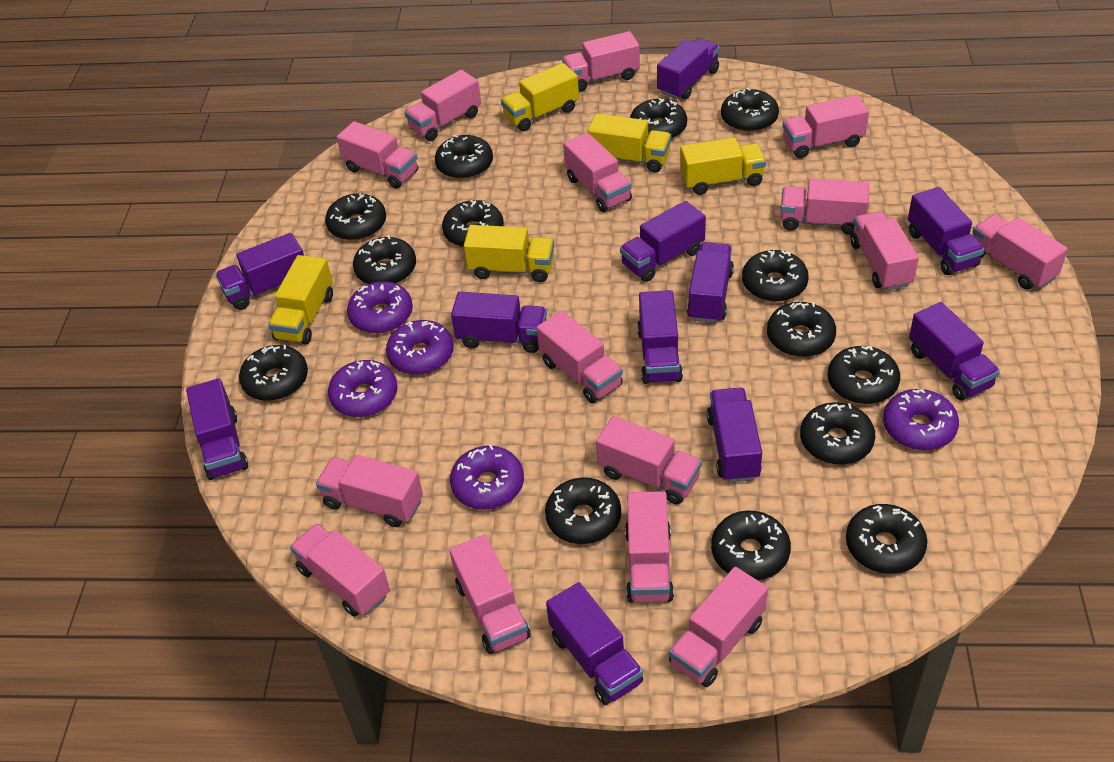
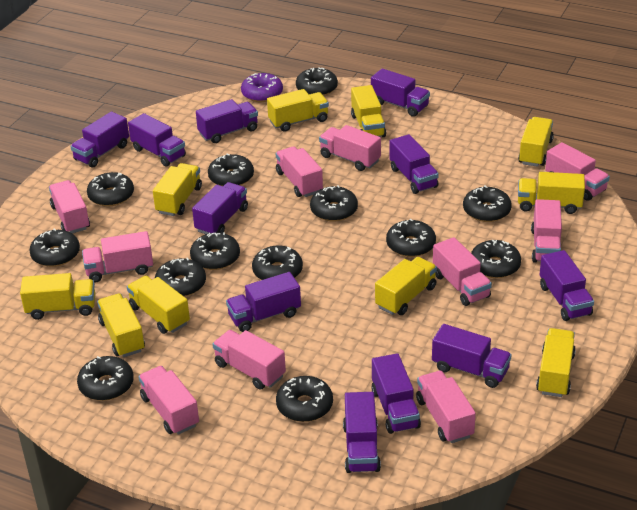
black donut: 14 -> 13
pink truck: 15 -> 10
purple donut: 5 -> 1
yellow truck: 5 -> 10

